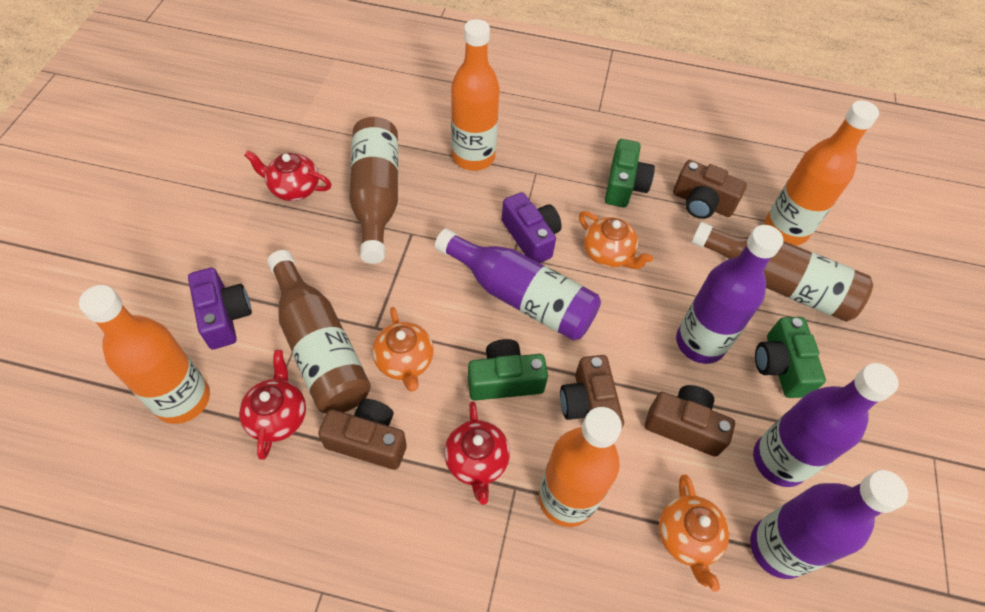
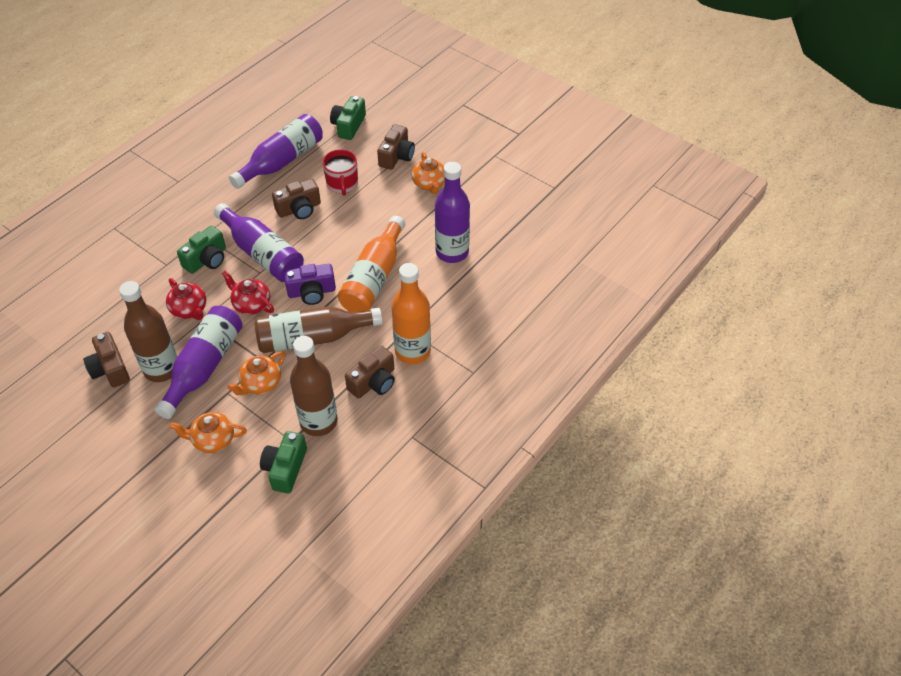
orange bottle: 4 -> 2
purple camera: 2 -> 1
red mug: 0 -> 1
red teapot: 3 -> 2

